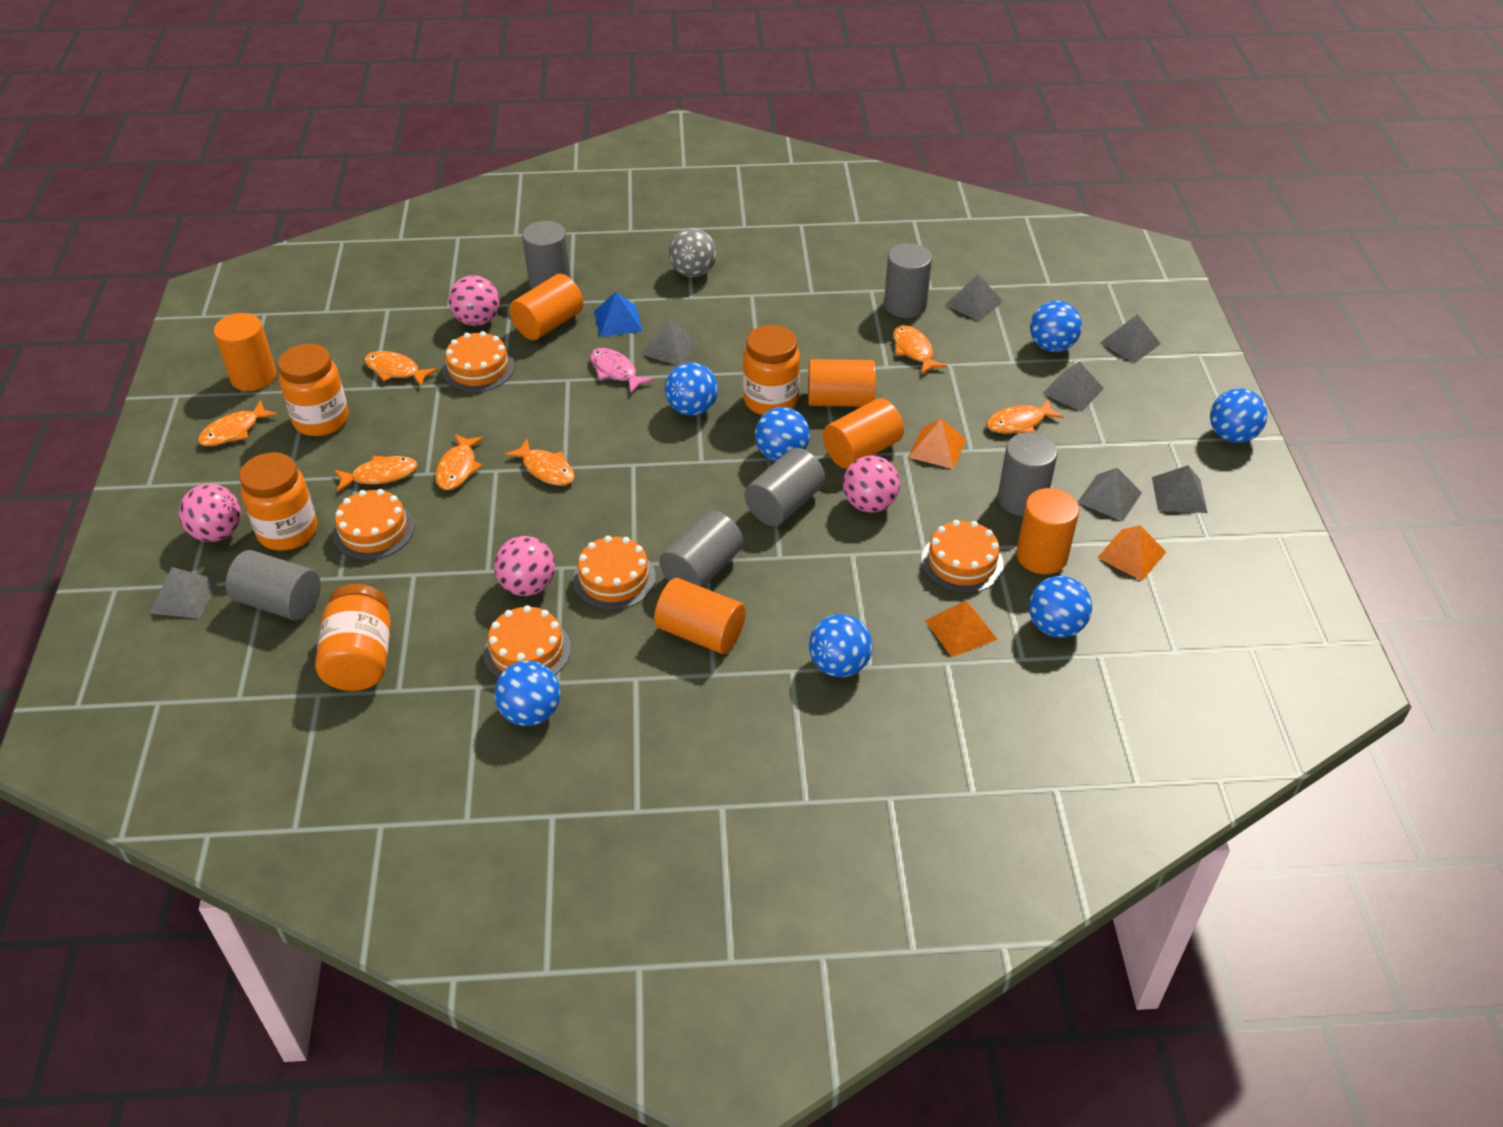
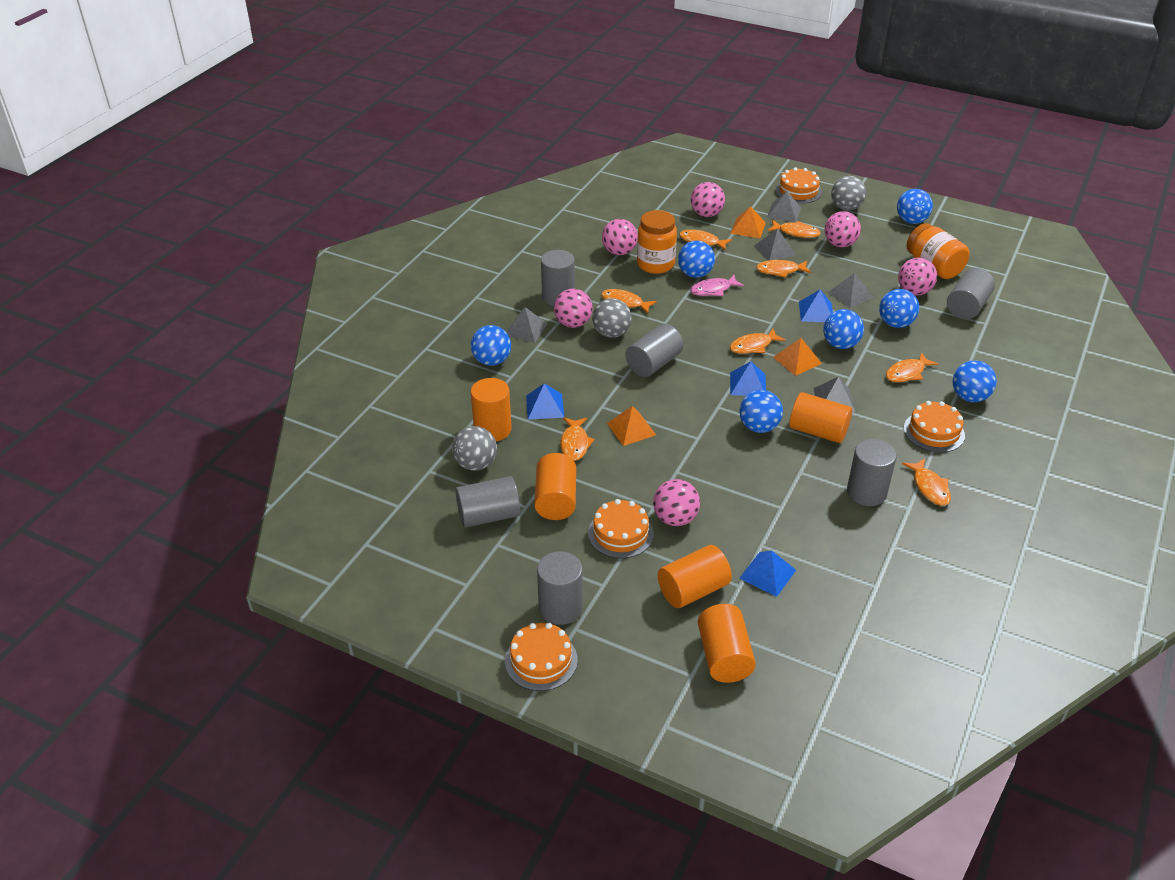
blue pyramid: 1 -> 4
grey ball: 1 -> 3
grey pyramid: 7 -> 5
orange cake: 5 -> 4
orange cylinder: 6 -> 5
orange fish: 7 -> 8
orange jar: 4 -> 2
pink ball: 4 -> 6

